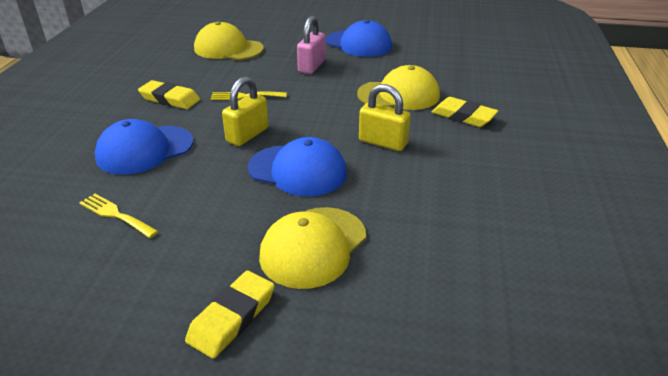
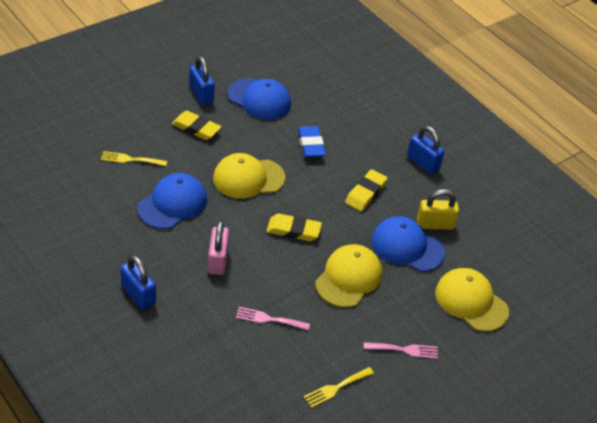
blue eraser: 0 -> 1
blue padlock: 0 -> 3
pink fork: 0 -> 2
yellow padlock: 2 -> 1

